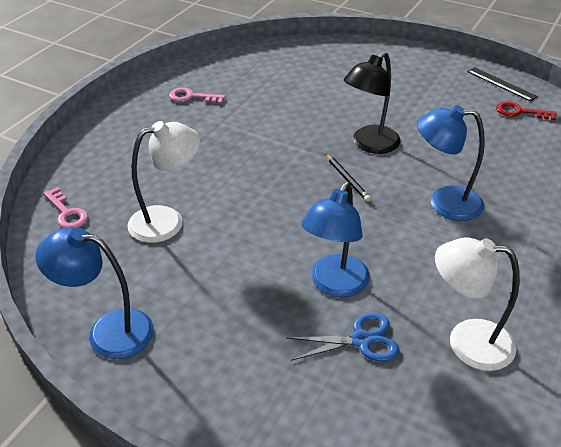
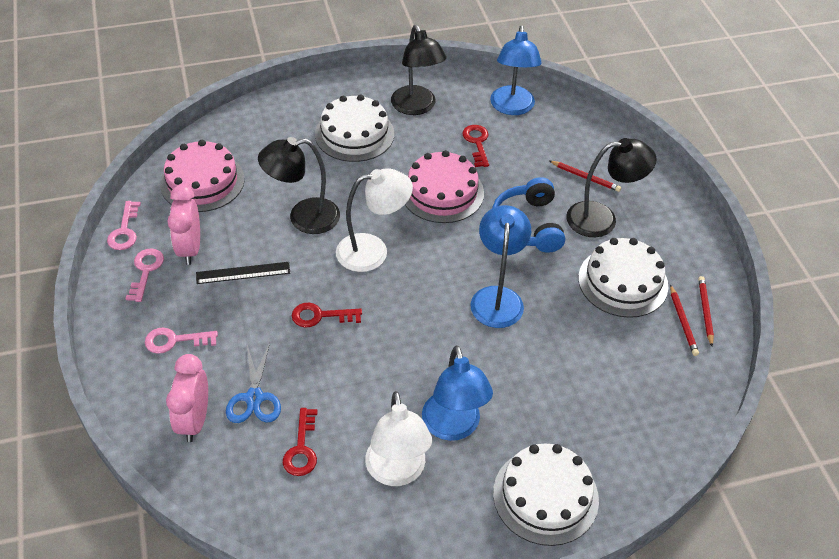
black lamp: 1 -> 3
black pencil: 1 -> 0
blue headphones: 0 -> 1
pink cake: 0 -> 2
pink clock: 0 -> 2
pink key: 2 -> 3
red key: 1 -> 3
red pencil: 0 -> 3
white cake: 0 -> 3

